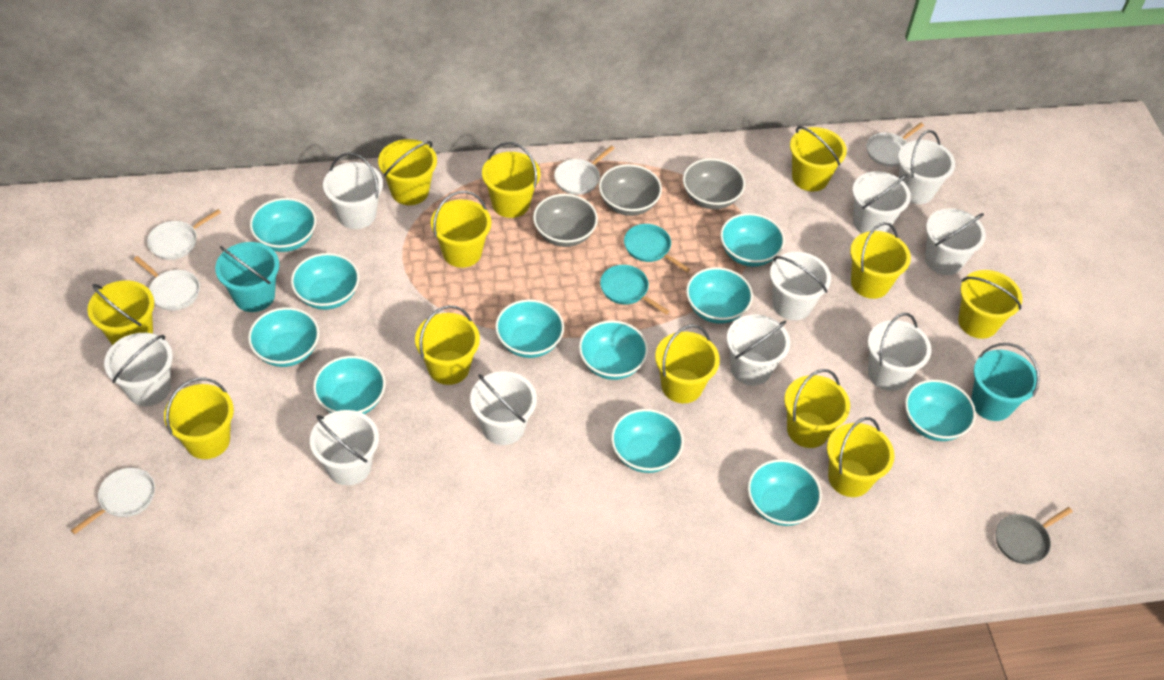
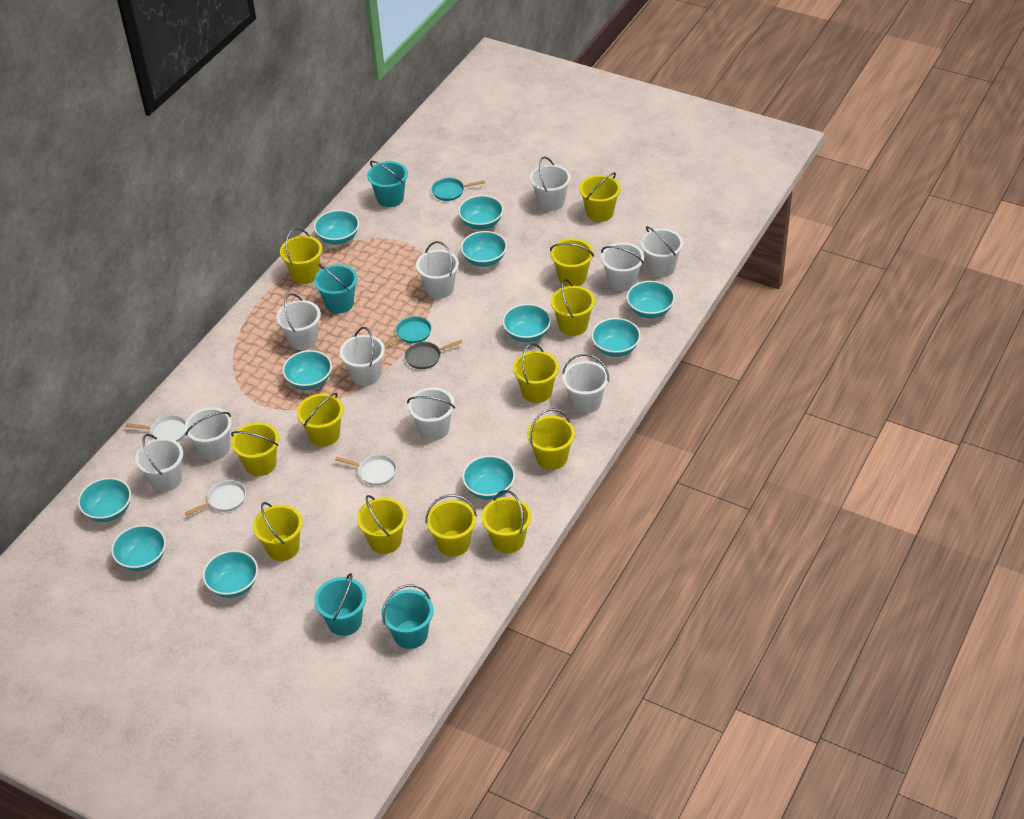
grey bowl: 3 -> 0
turquoise bucket: 2 -> 4
white pan: 5 -> 3

